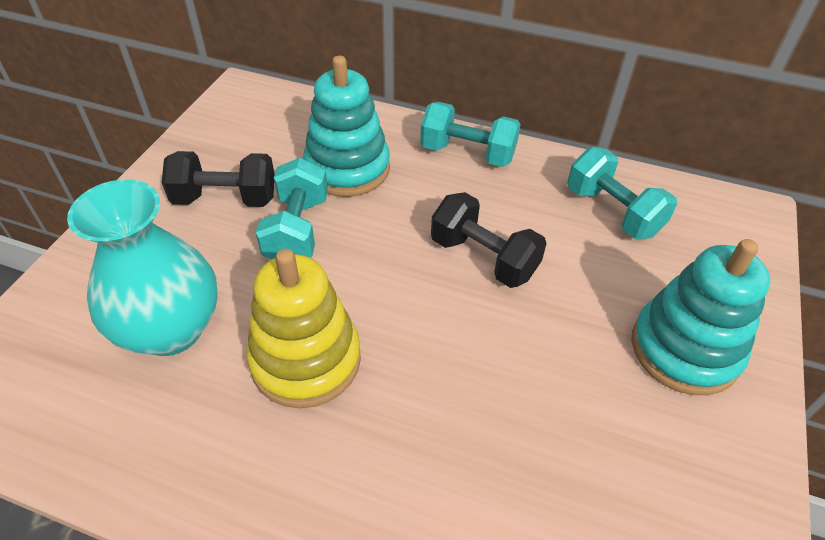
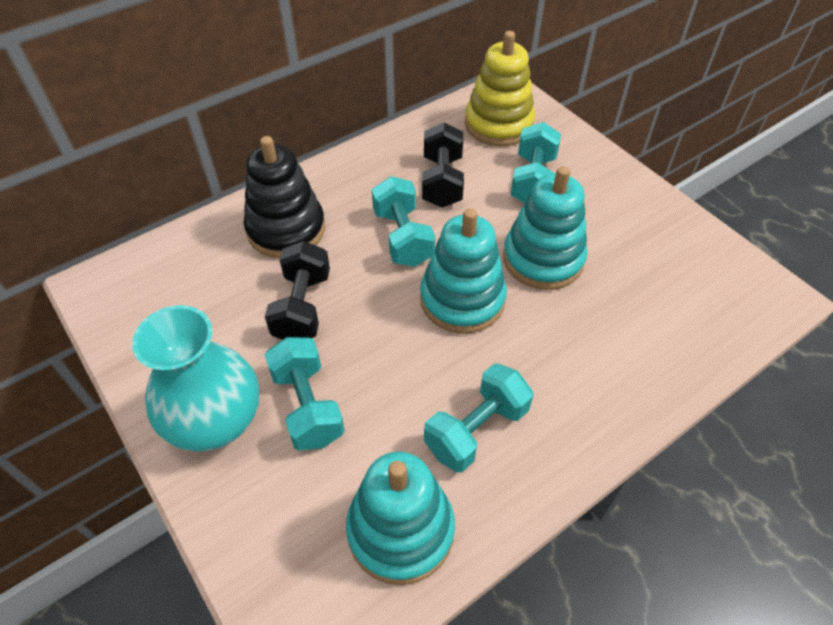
black stacking toy: 0 -> 1
turquoise dumbbell: 3 -> 4
turquoise stacking toy: 2 -> 3

